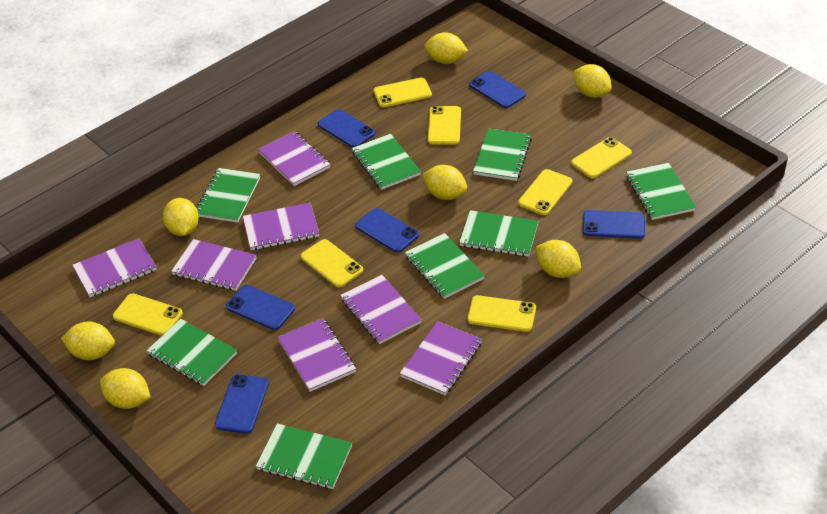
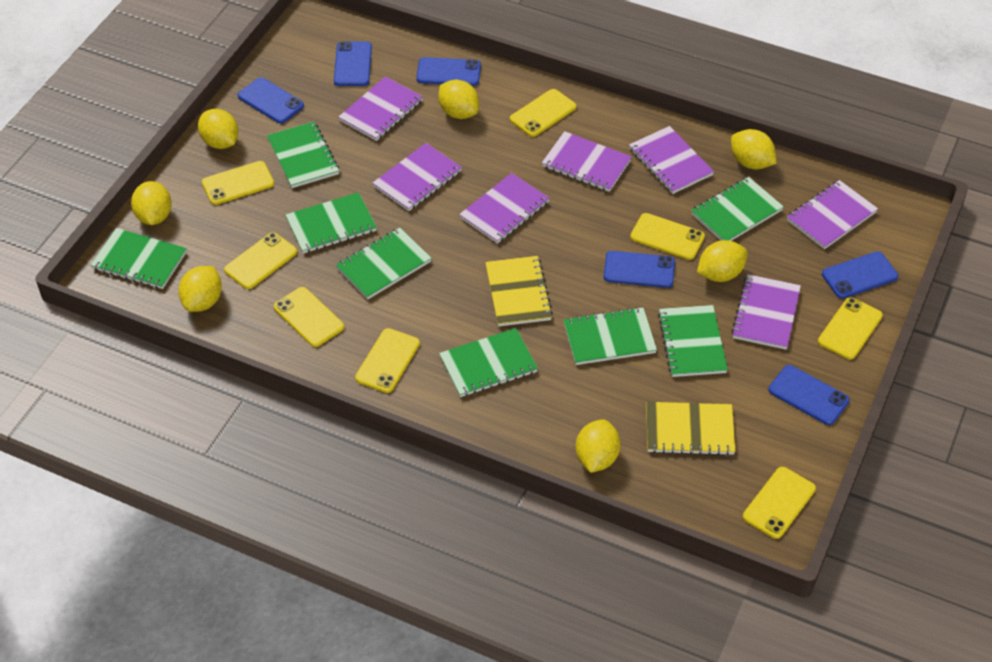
yellow notebook: 0 -> 2
yellow phone: 7 -> 8

